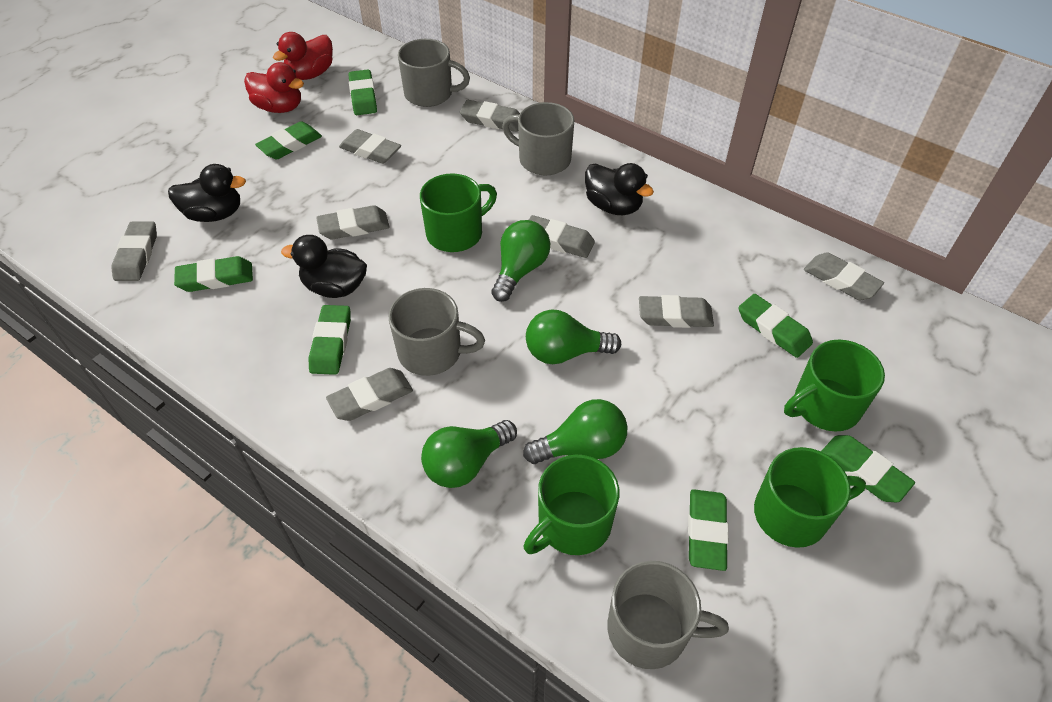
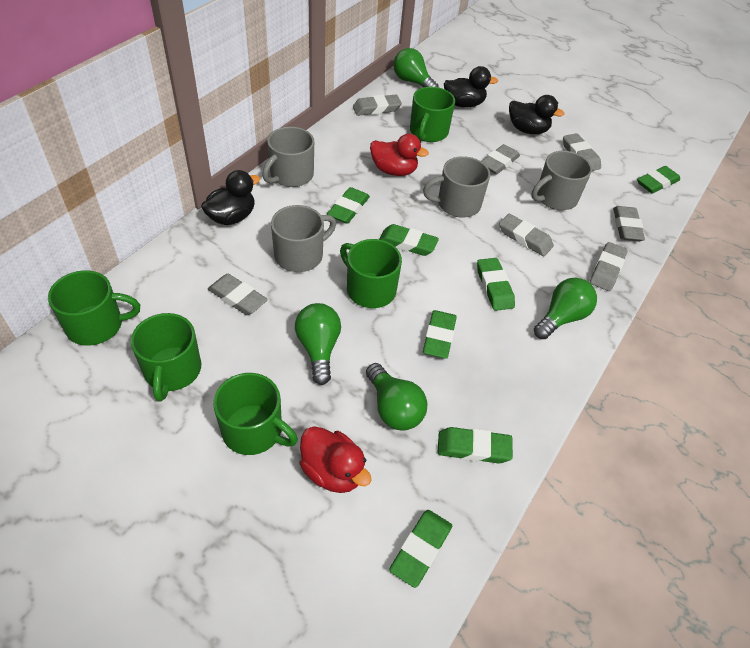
green mug: 4 -> 5
grey eraser: 8 -> 7

